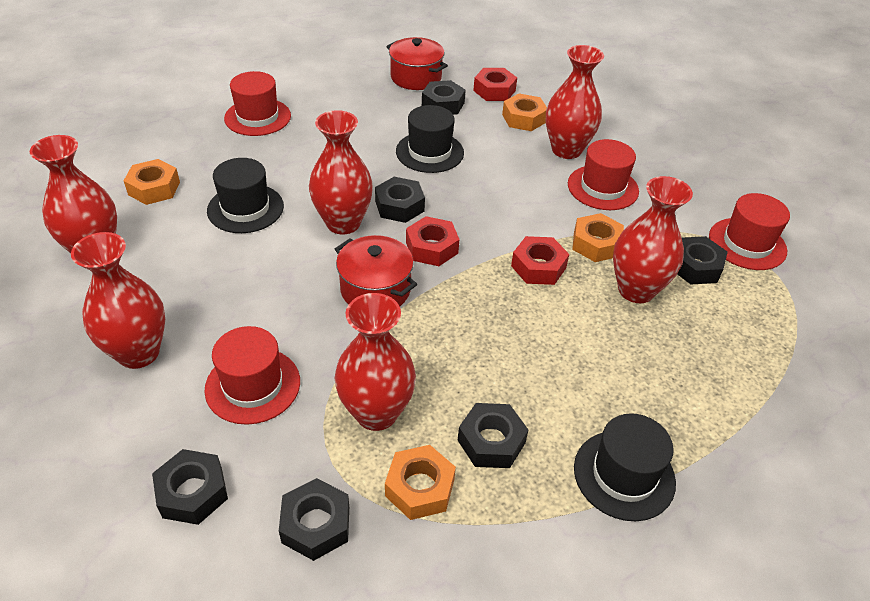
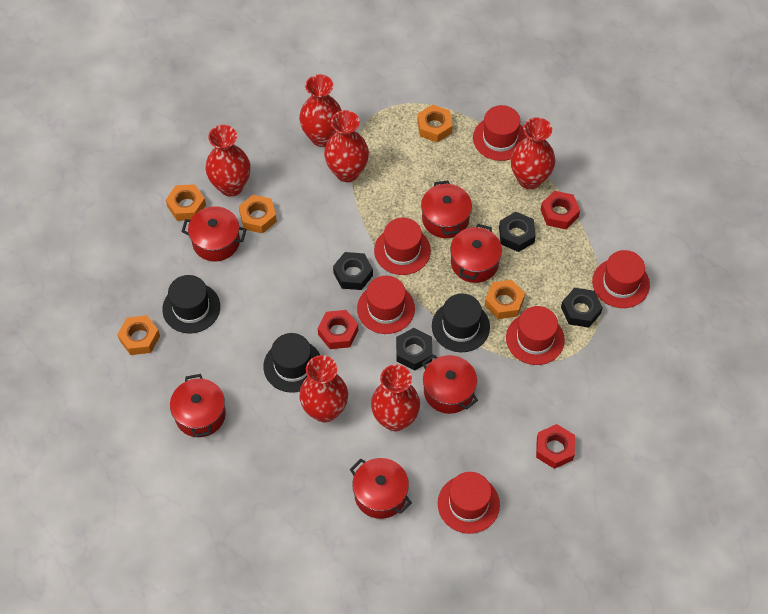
black nut: 6 -> 4
orange nut: 4 -> 5
red hat: 4 -> 6
red pot: 2 -> 6

